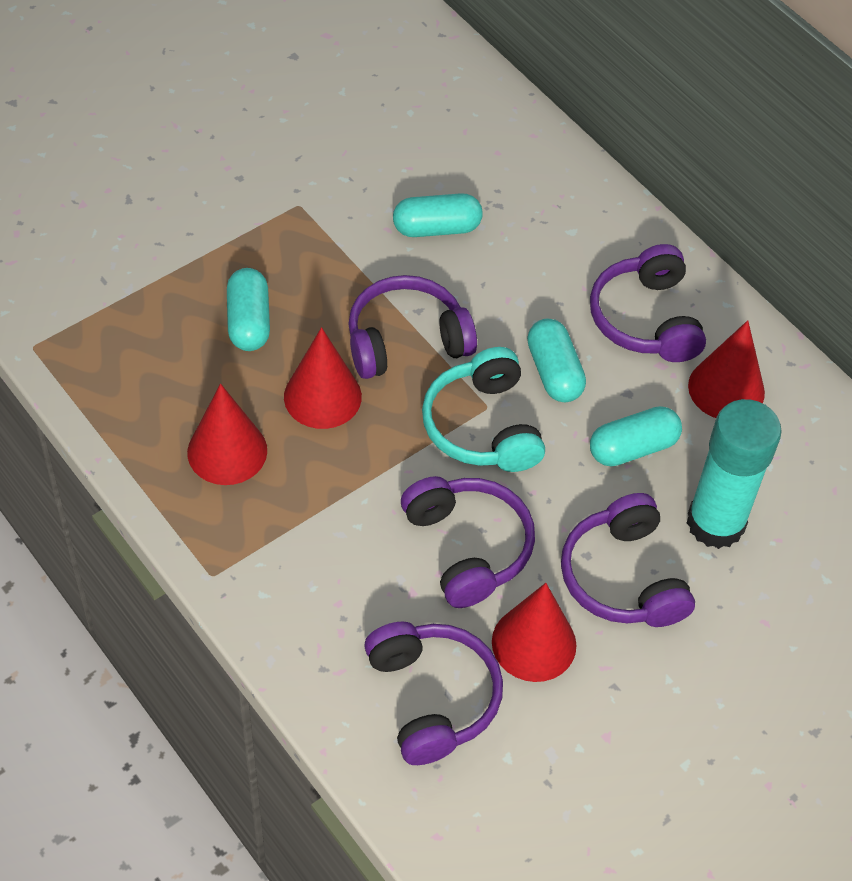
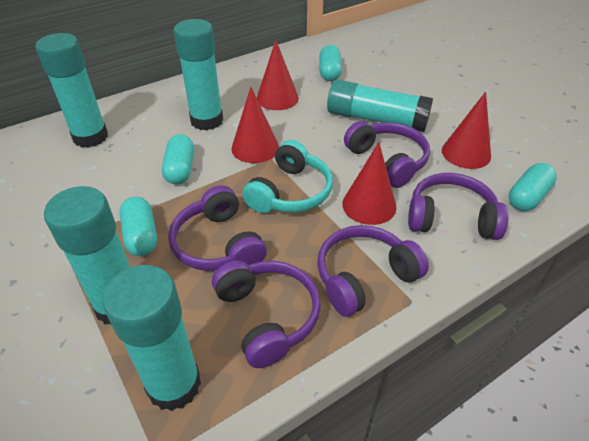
turquoise glue stick: 1 -> 5

